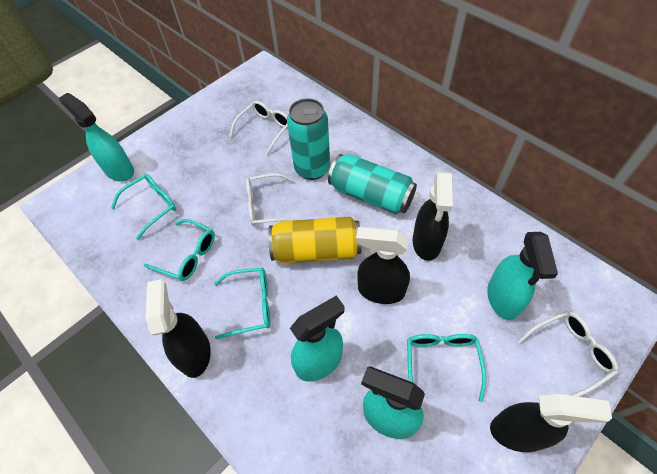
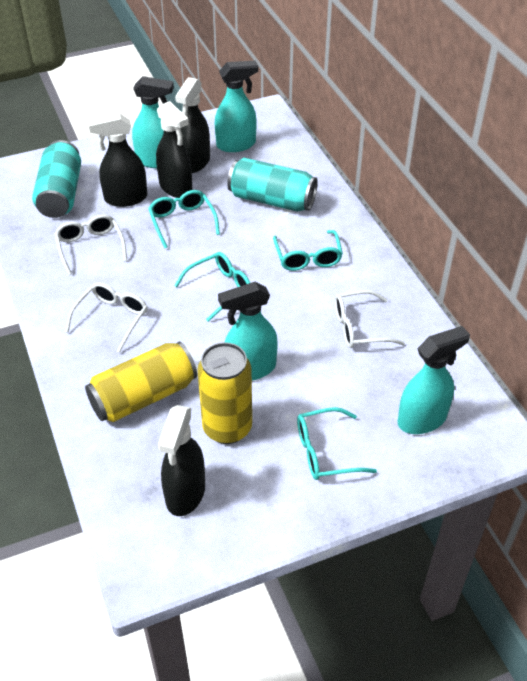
yellow can: 1 -> 2

